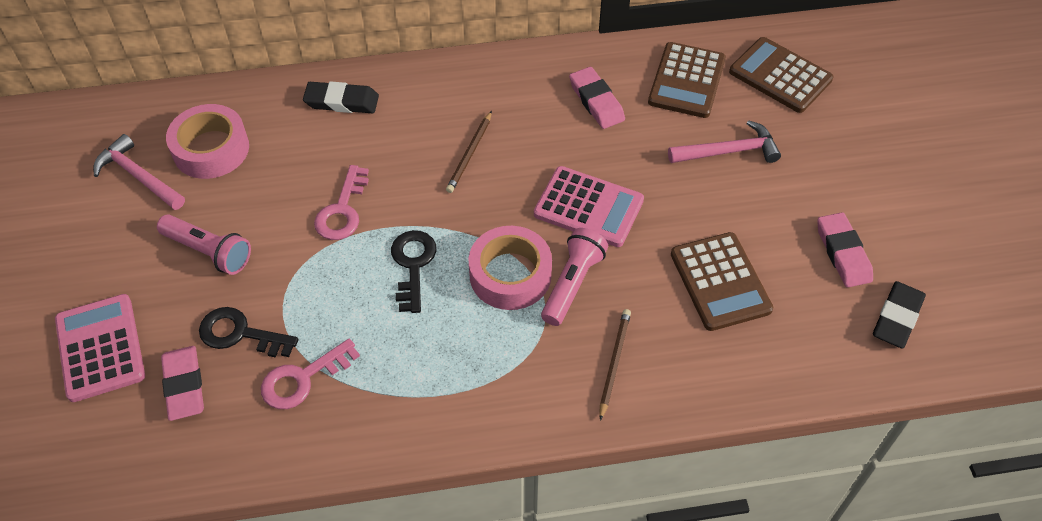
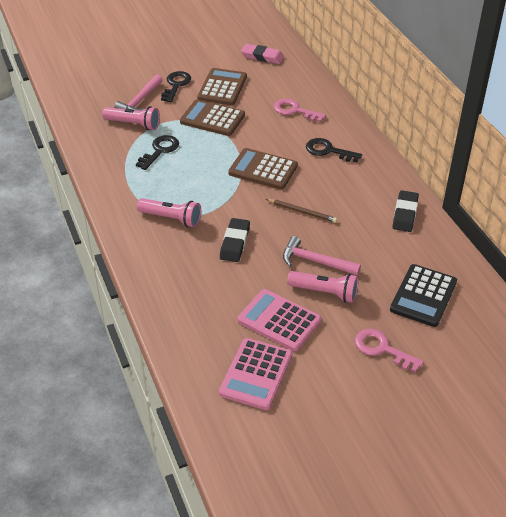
black calculator: 0 -> 1
black key: 2 -> 3
brown pencil: 2 -> 1
pink eraser: 3 -> 1
pink flashlight: 2 -> 3
pink tape: 2 -> 0

